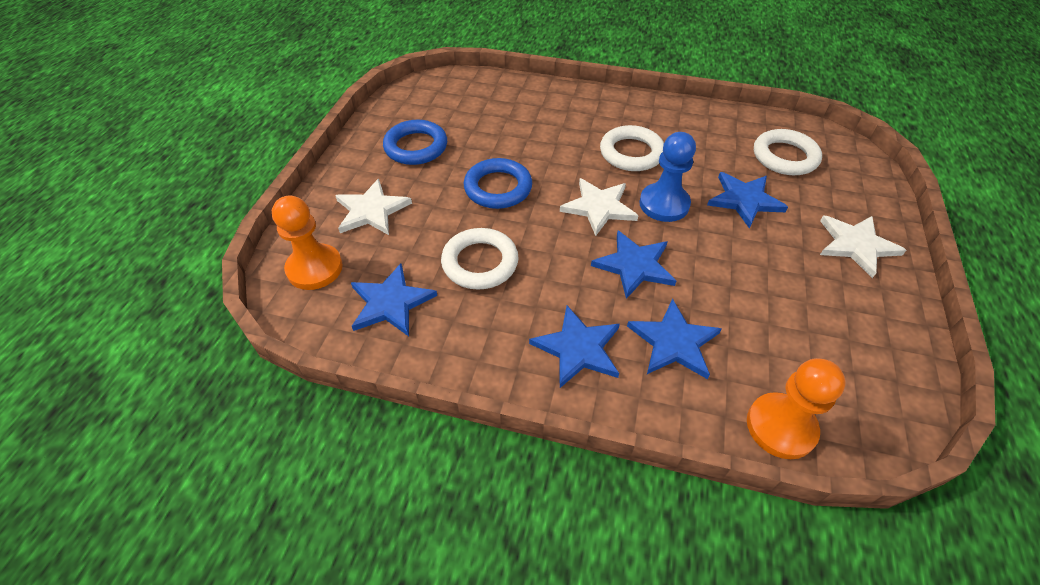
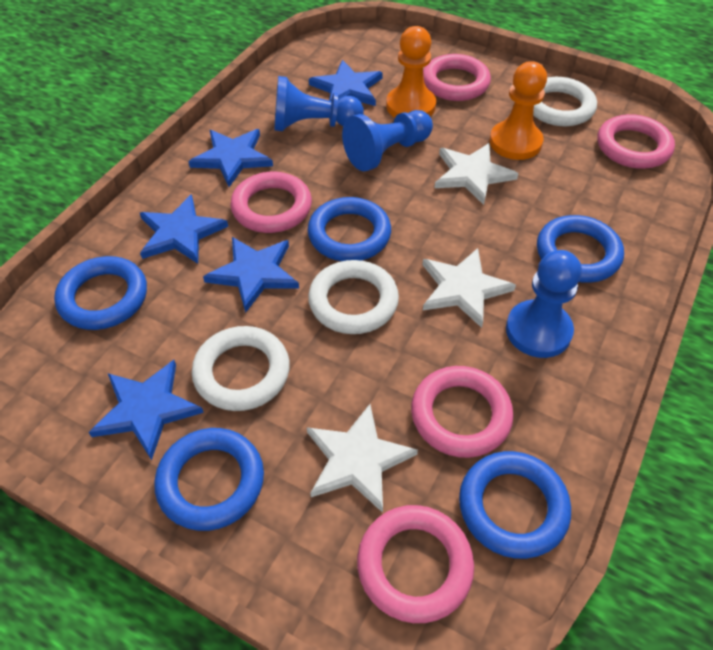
blue pawn: 1 -> 3
blue ring: 2 -> 5
pink ring: 0 -> 5

